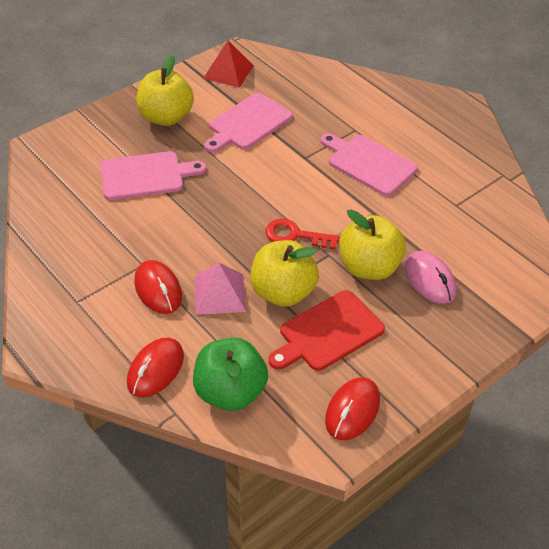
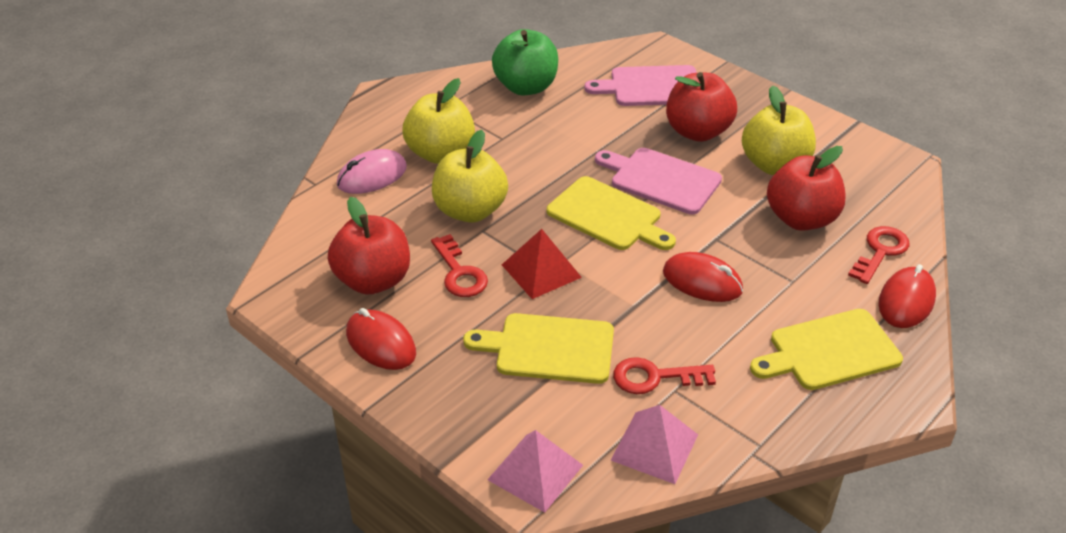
pink cutting board: 3 -> 2
pink pyramid: 1 -> 2
red apple: 0 -> 3
red cutting board: 1 -> 0
red key: 1 -> 3
yellow cutting board: 0 -> 3

